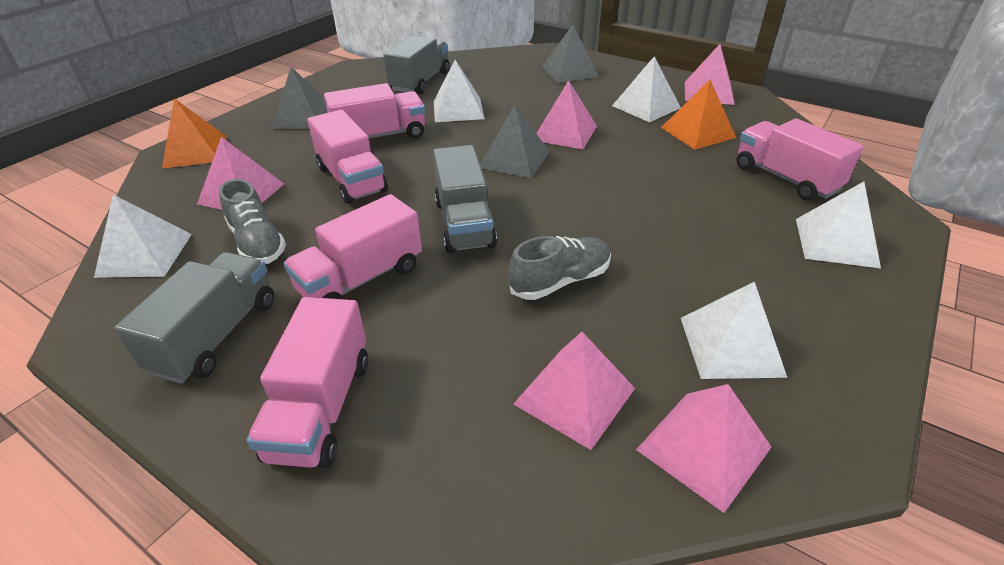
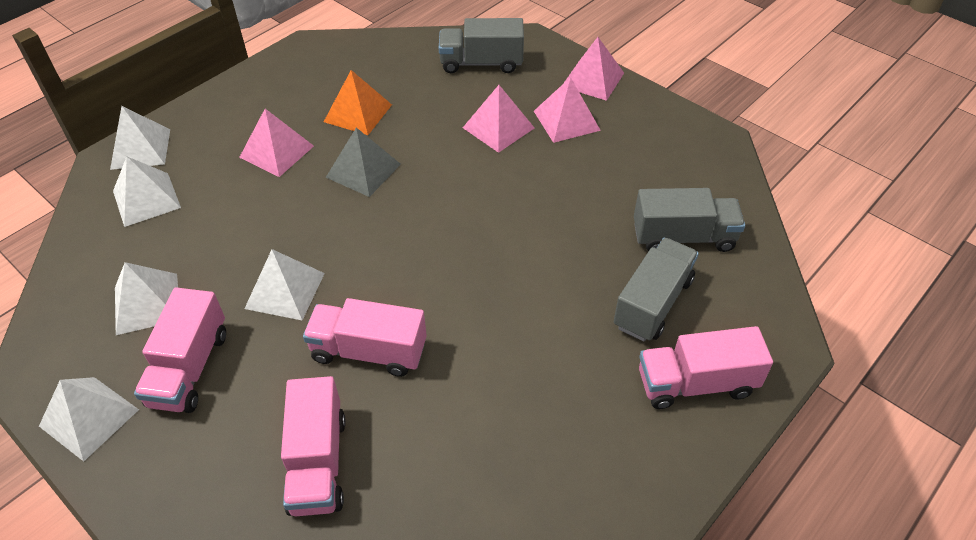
grey pyramid: 3 -> 1
grey shoe: 2 -> 0
orange pyramid: 2 -> 1
pink pyramid: 5 -> 4
pink truck: 5 -> 4

